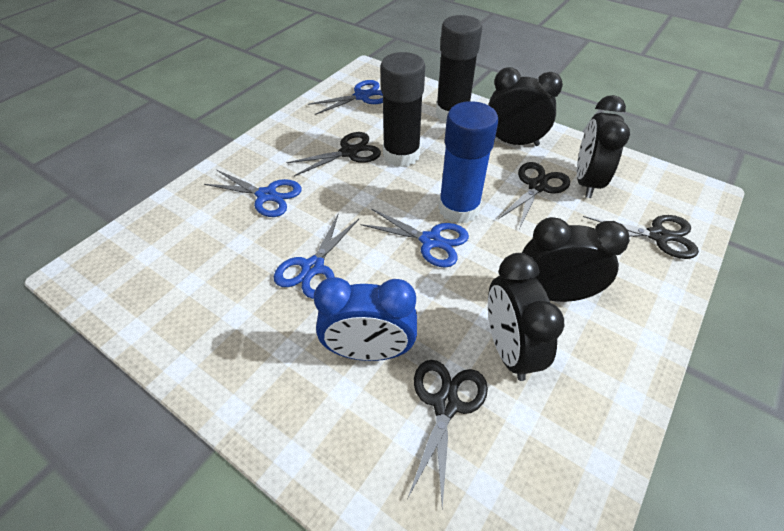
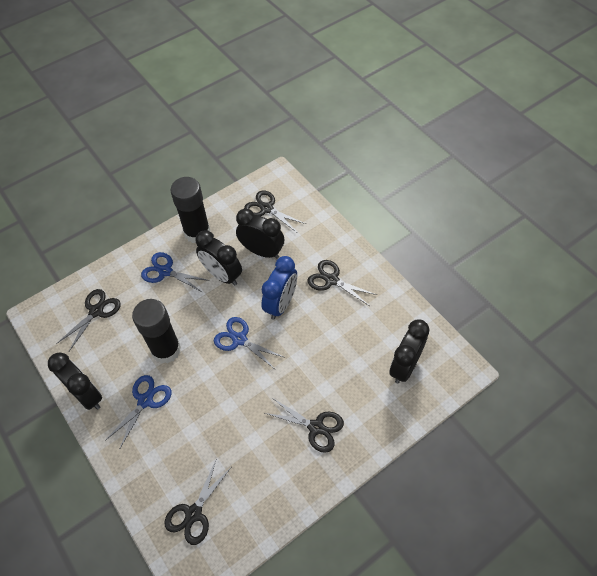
black scissors: 4 -> 5
blue glue stick: 1 -> 0
blue scissors: 4 -> 3

